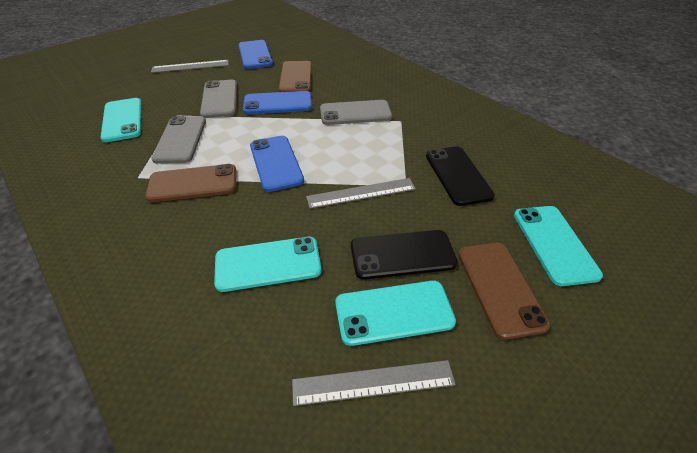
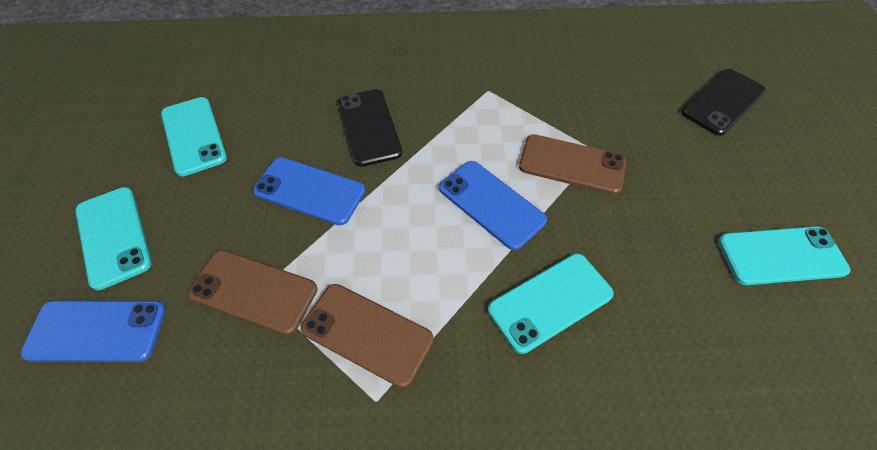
grey phone: 3 -> 0
grey ruler: 3 -> 0

